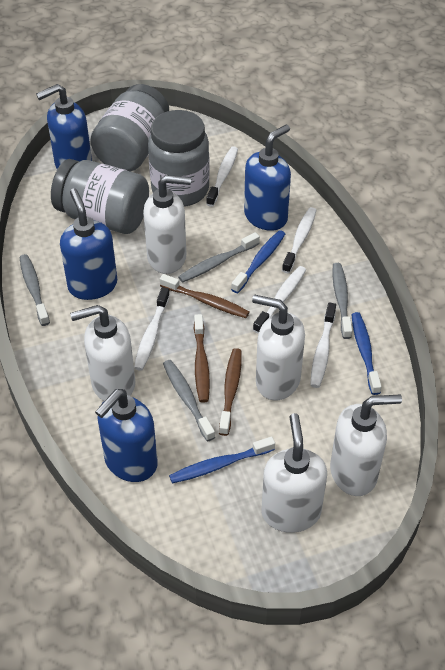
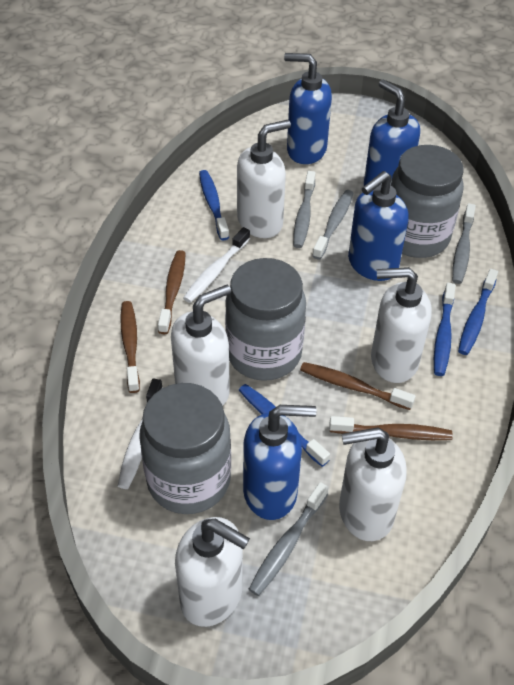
blue toothbrush: 3 -> 4
brown toothbrush: 3 -> 4
white toothbrush: 5 -> 2

